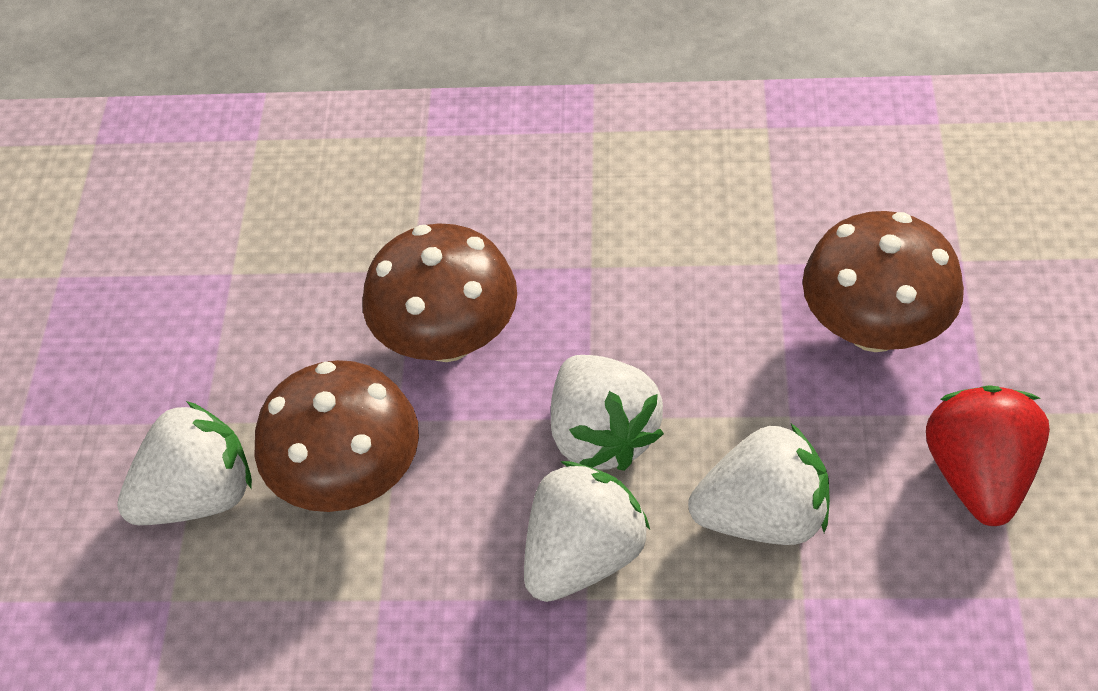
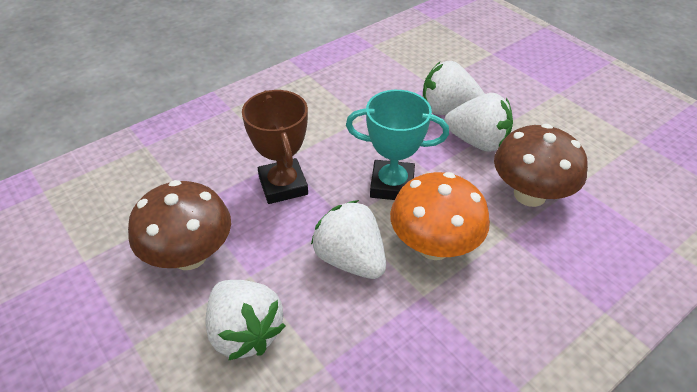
brown mushroom: 3 -> 2
brown trophy: 0 -> 1
orange mushroom: 0 -> 1
red strawberry: 1 -> 0
turquoise trophy: 0 -> 1

